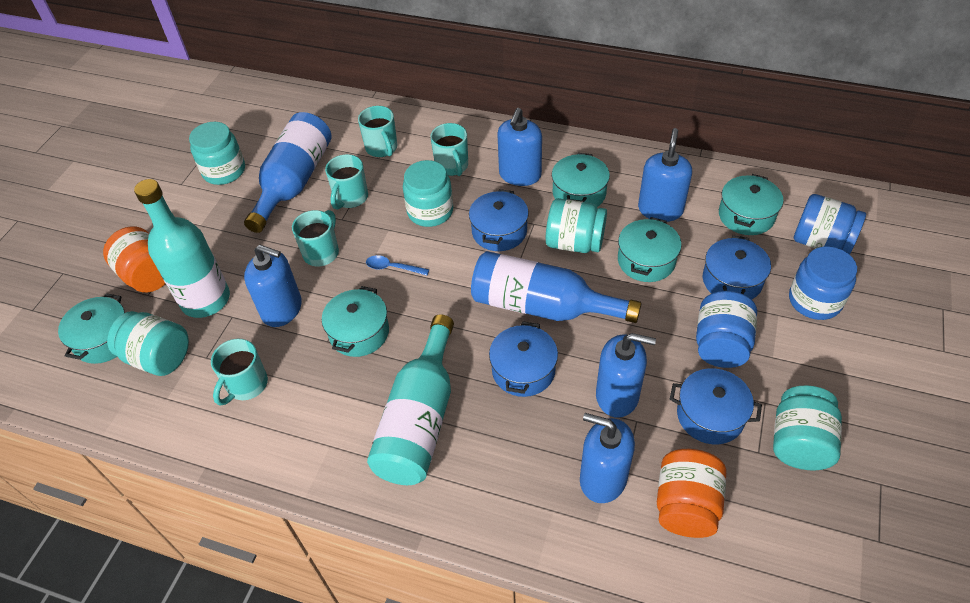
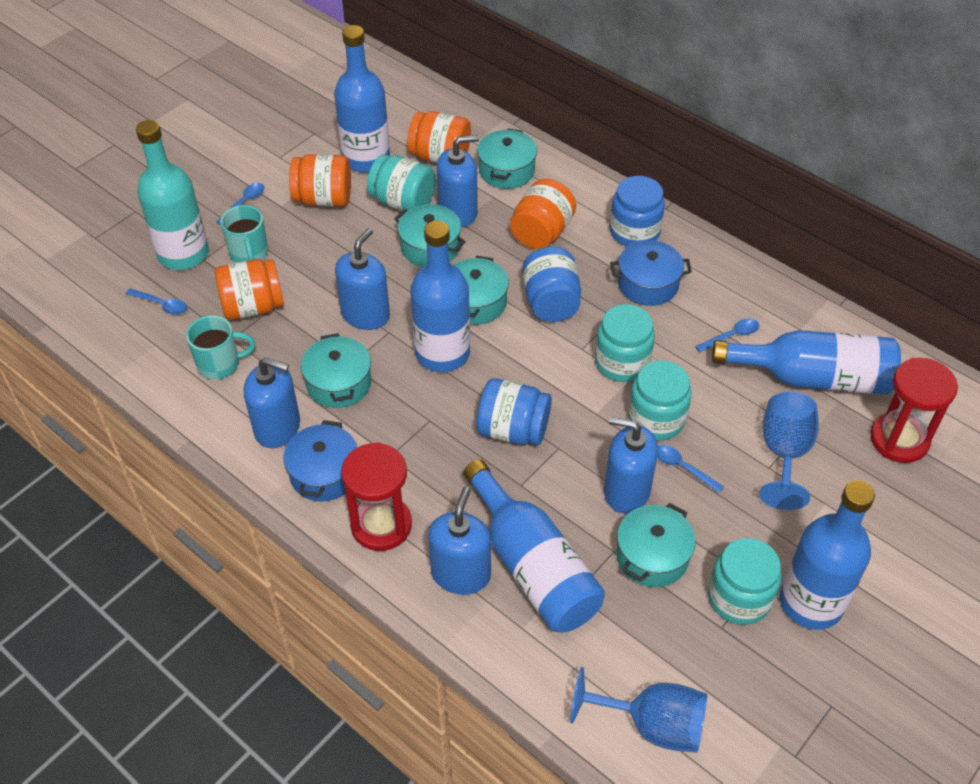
blue bottle: 2 -> 5
blue goblet: 0 -> 2
blue pot: 4 -> 2
blue spoon: 1 -> 4
orange jar: 2 -> 4
red hourglass: 0 -> 2
turquoise bottle: 2 -> 1
turquoise jar: 5 -> 4
turquoise mug: 5 -> 2

